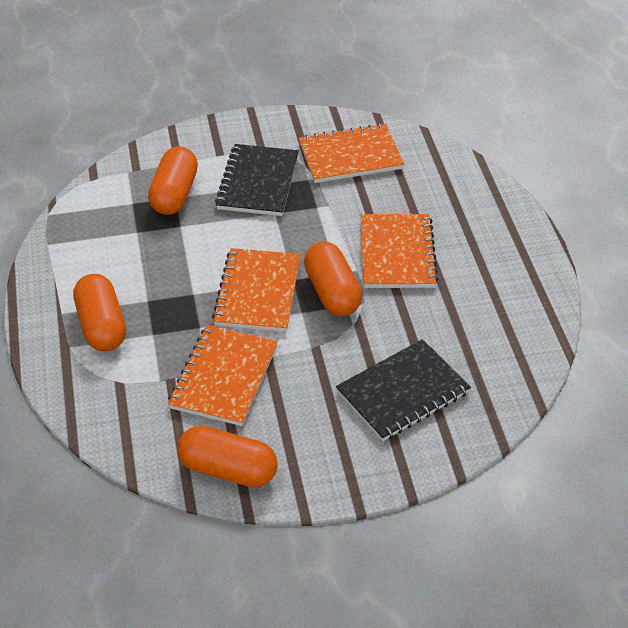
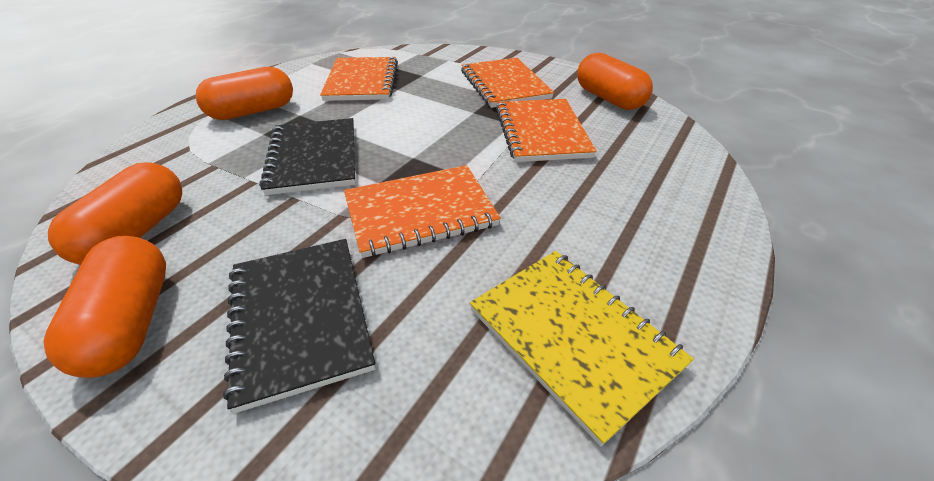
yellow notebook: 0 -> 1

